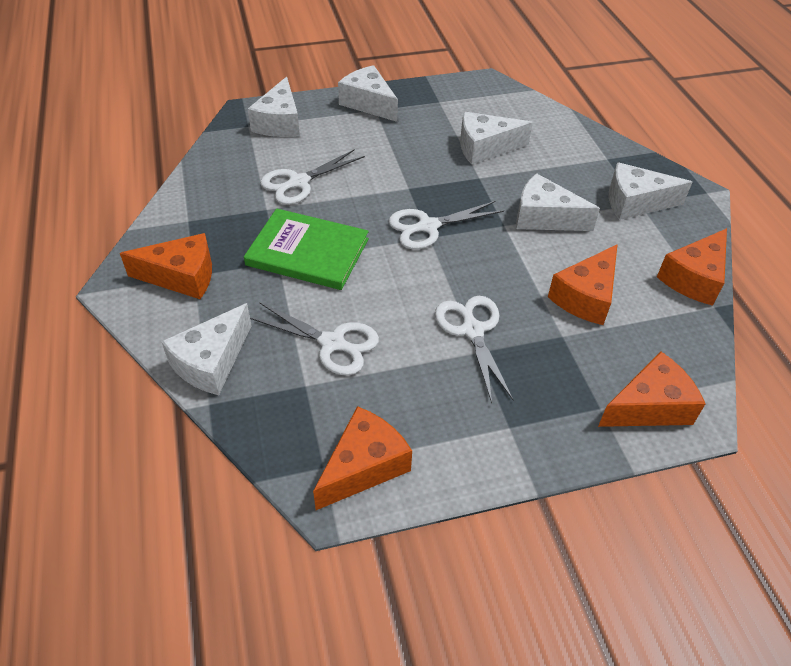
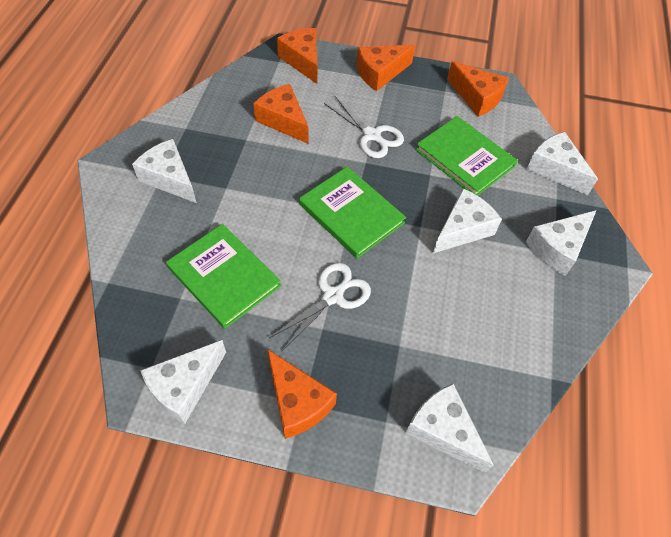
green book: 1 -> 3
white scissors: 4 -> 2

